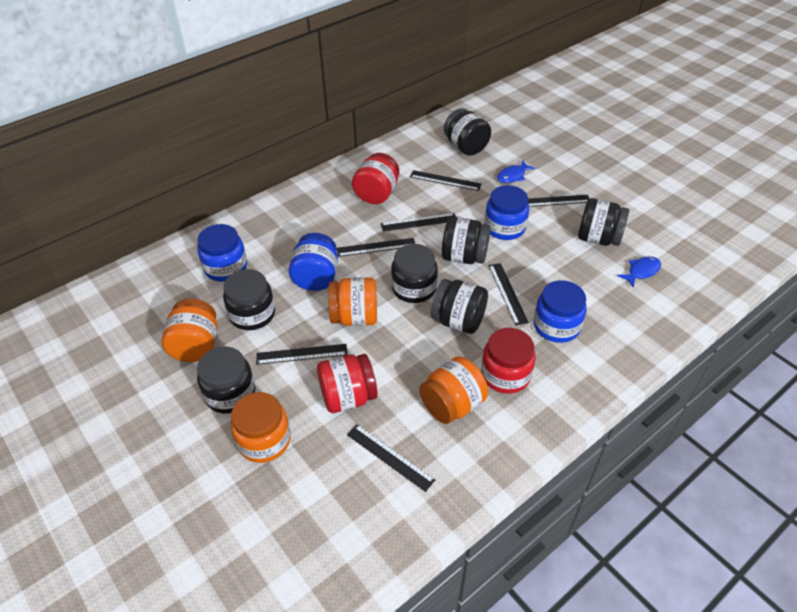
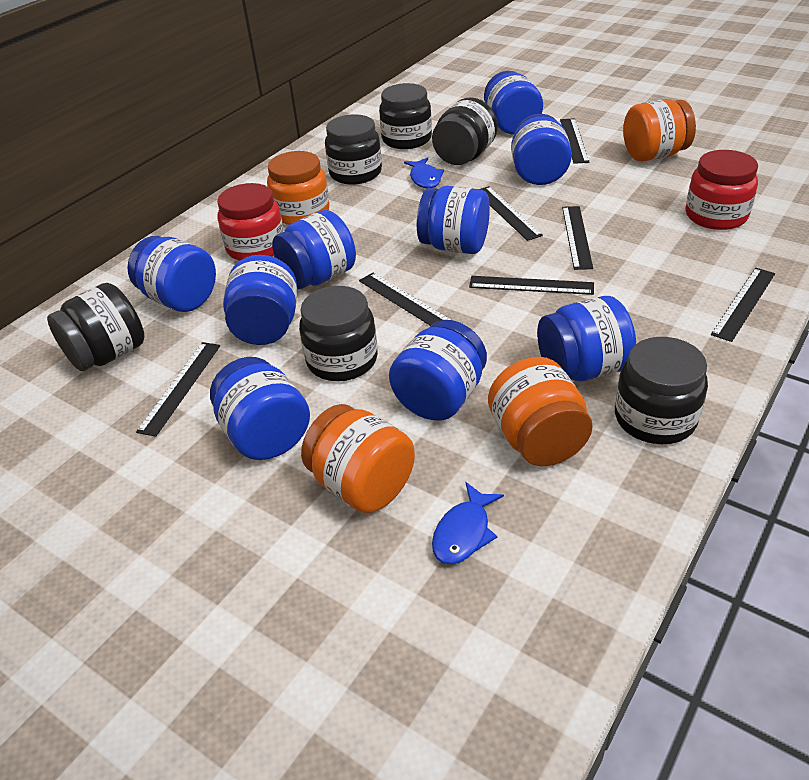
black jar: 7 -> 6
blue jar: 4 -> 9
red jar: 3 -> 2

